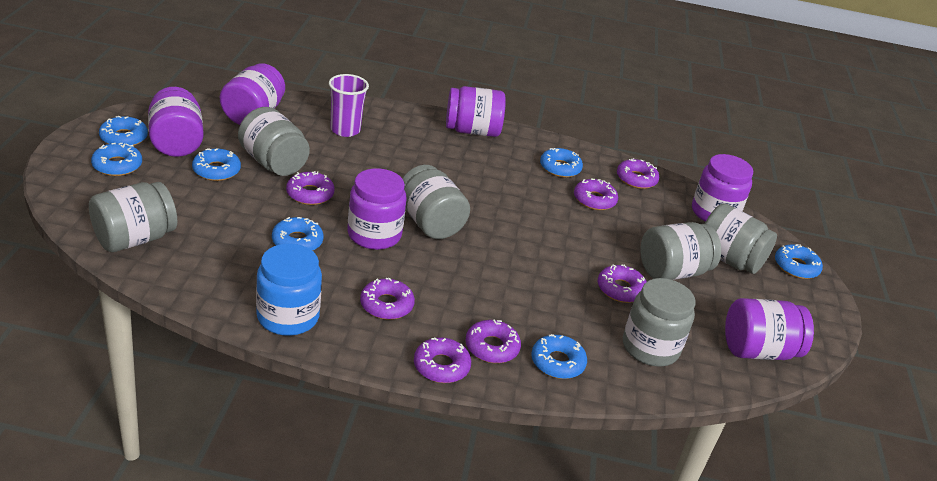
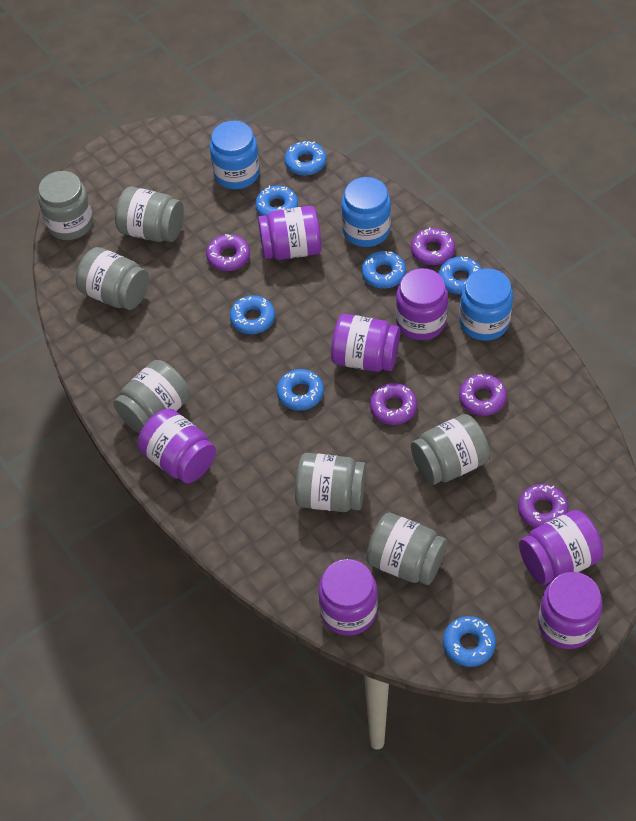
blue jar: 1 -> 3
grey jar: 6 -> 7
purple cup: 1 -> 0
purple donut: 7 -> 5
purple jar: 6 -> 7

